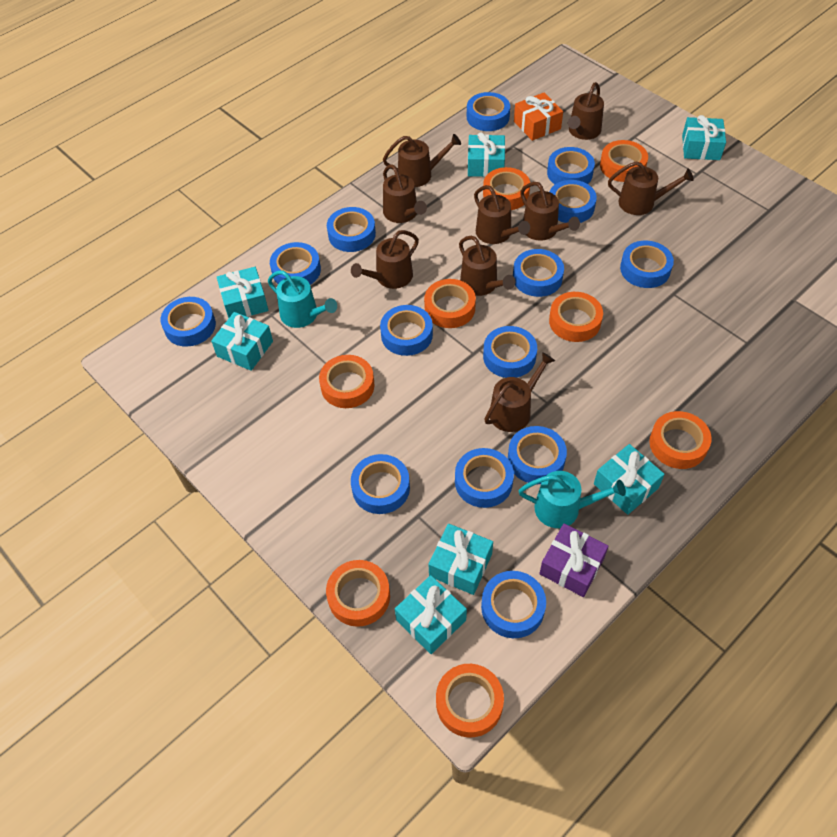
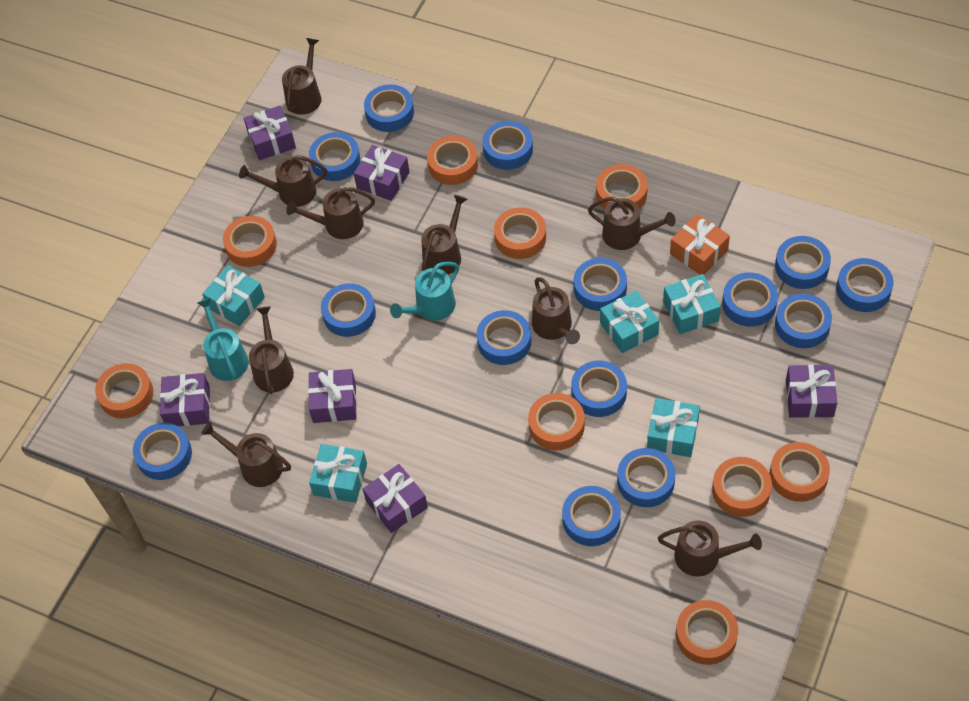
orange tape: 8 -> 9
purple gift: 1 -> 6
turquoise gift: 7 -> 5

